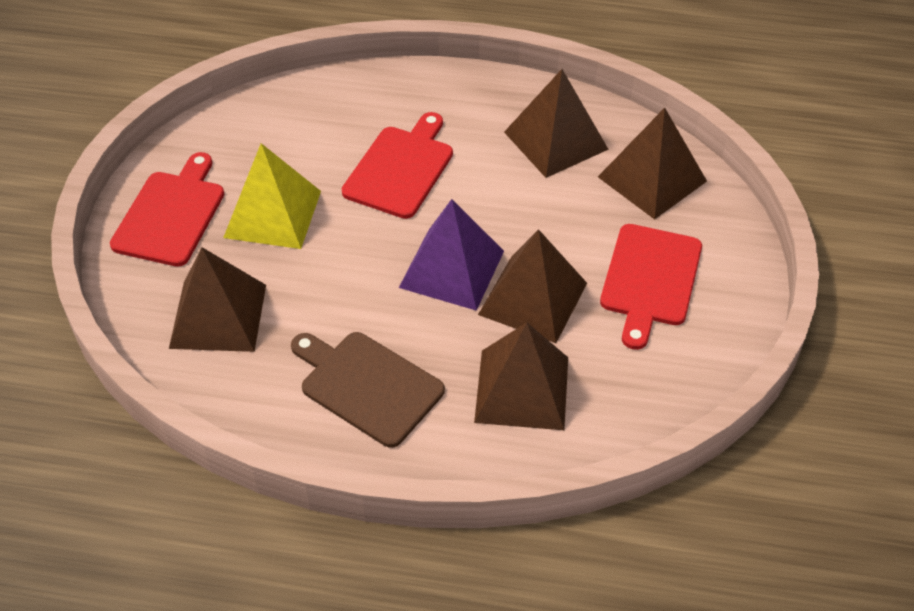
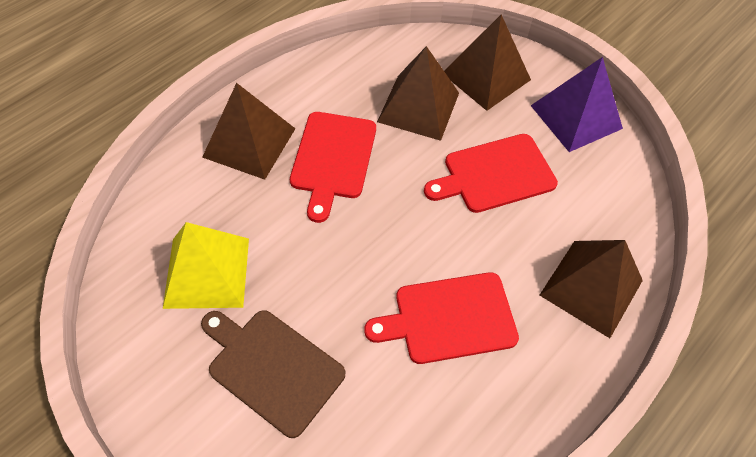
brown pyramid: 5 -> 4

